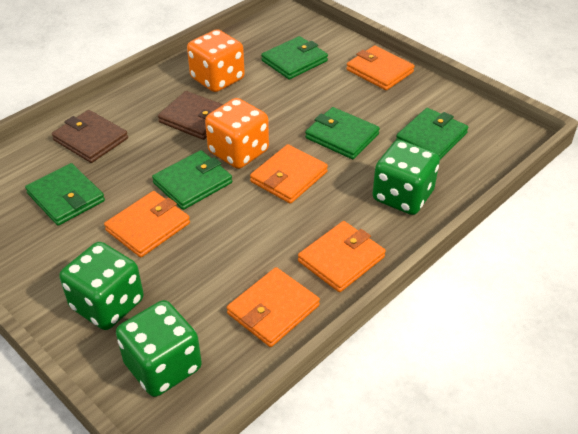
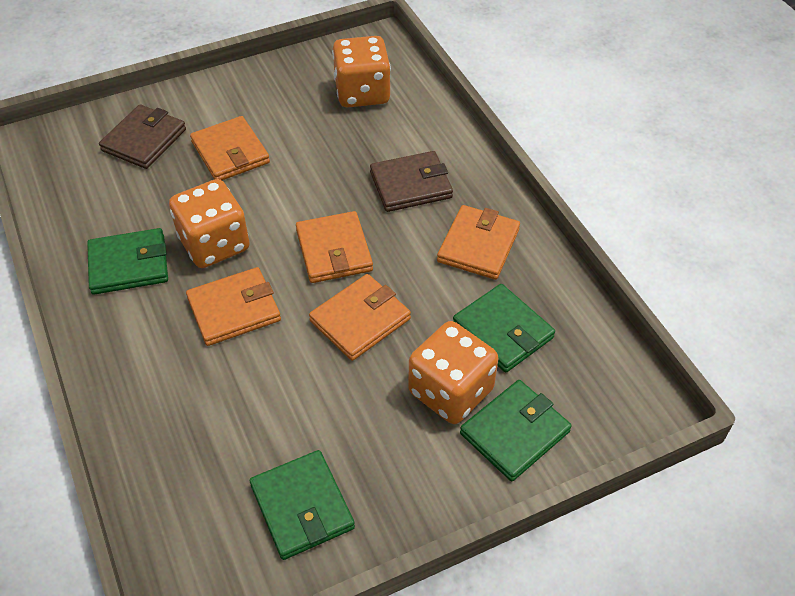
green dice: 3 -> 0
green wallet: 5 -> 4
orange dice: 2 -> 3

